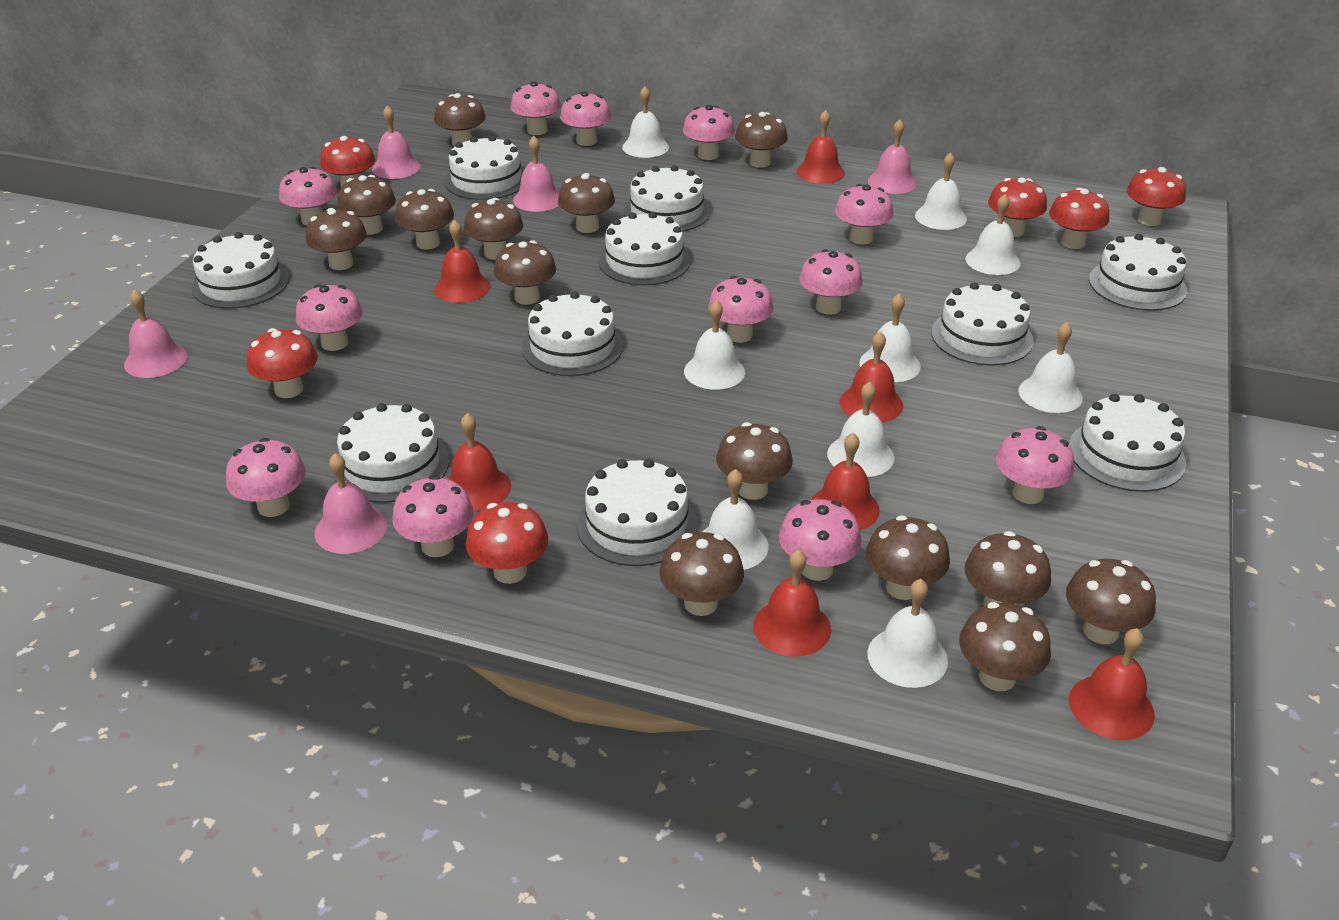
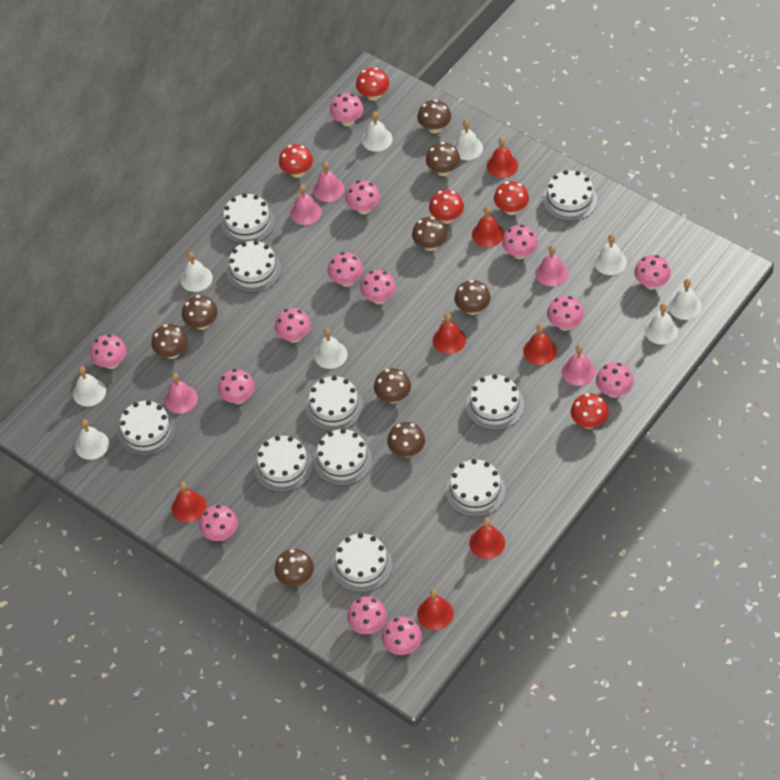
brown mushroom: 14 -> 9
pink mushroom: 12 -> 14
red mushroom: 6 -> 5

